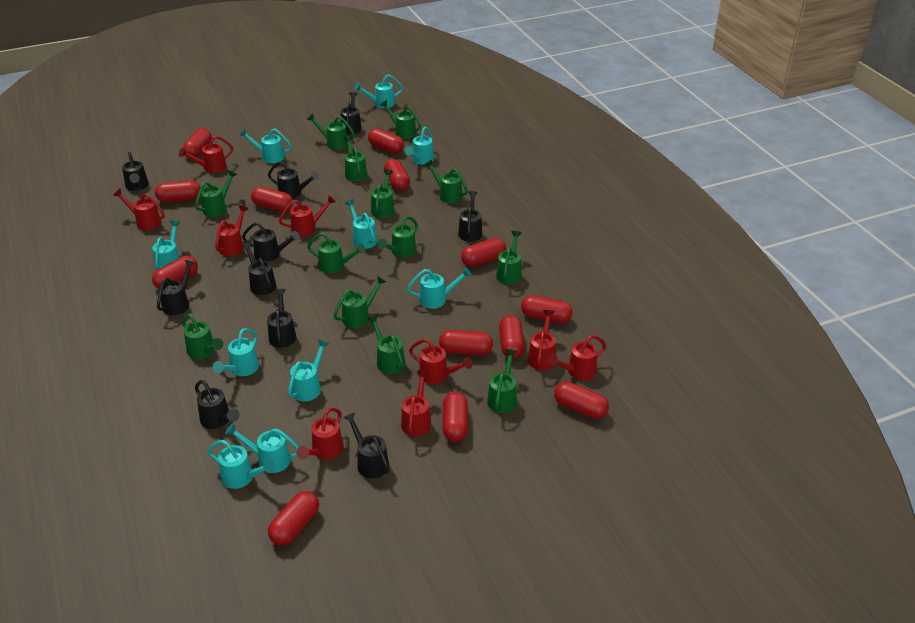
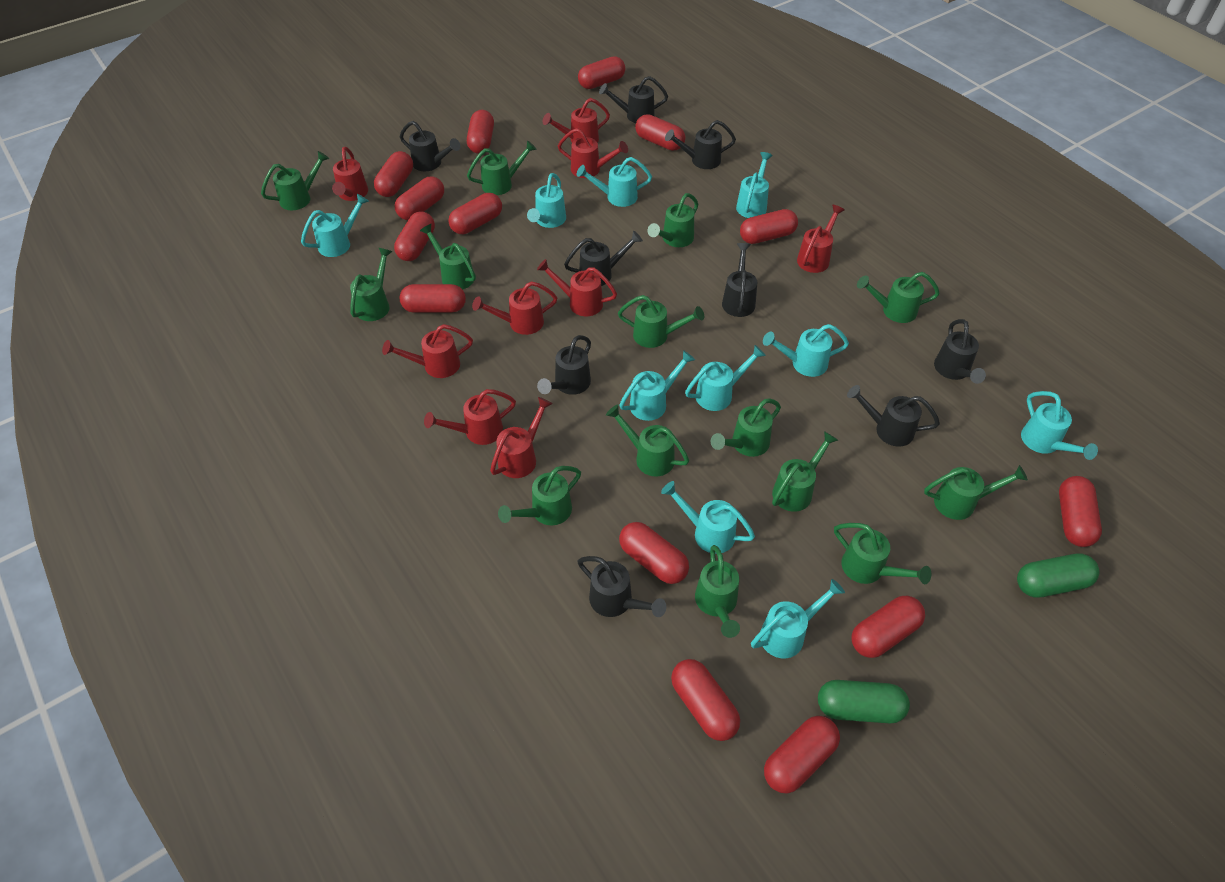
black watering can: 10 -> 9
green capsule: 0 -> 2
green watering can: 13 -> 14
red capsule: 13 -> 14

